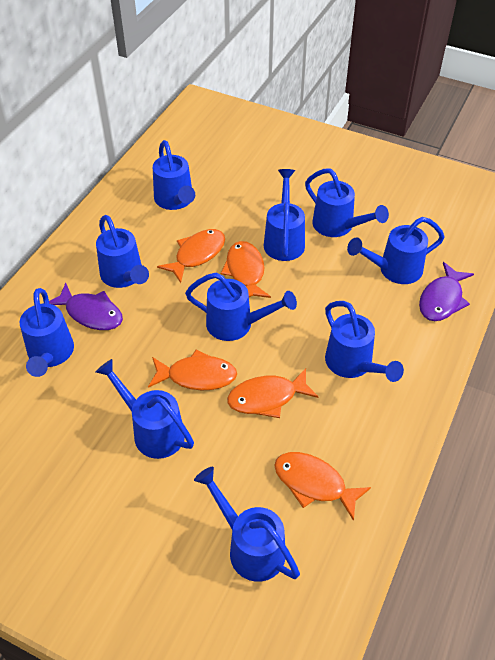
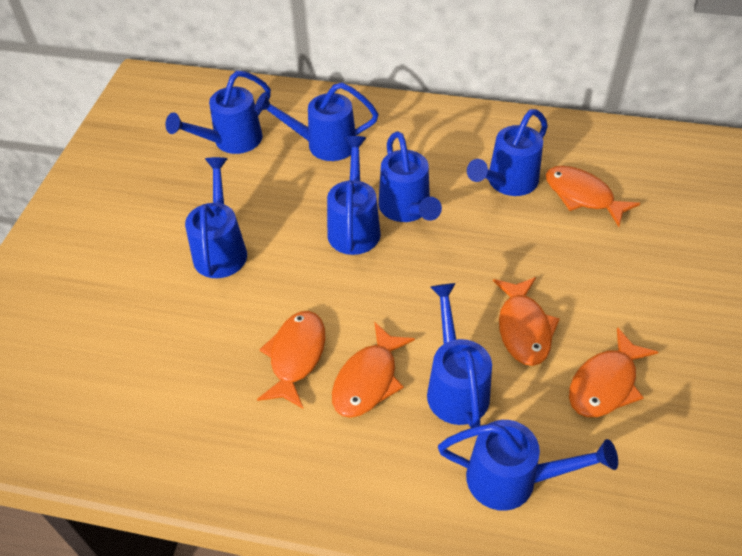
blue watering can: 10 -> 8
purple fish: 2 -> 0

